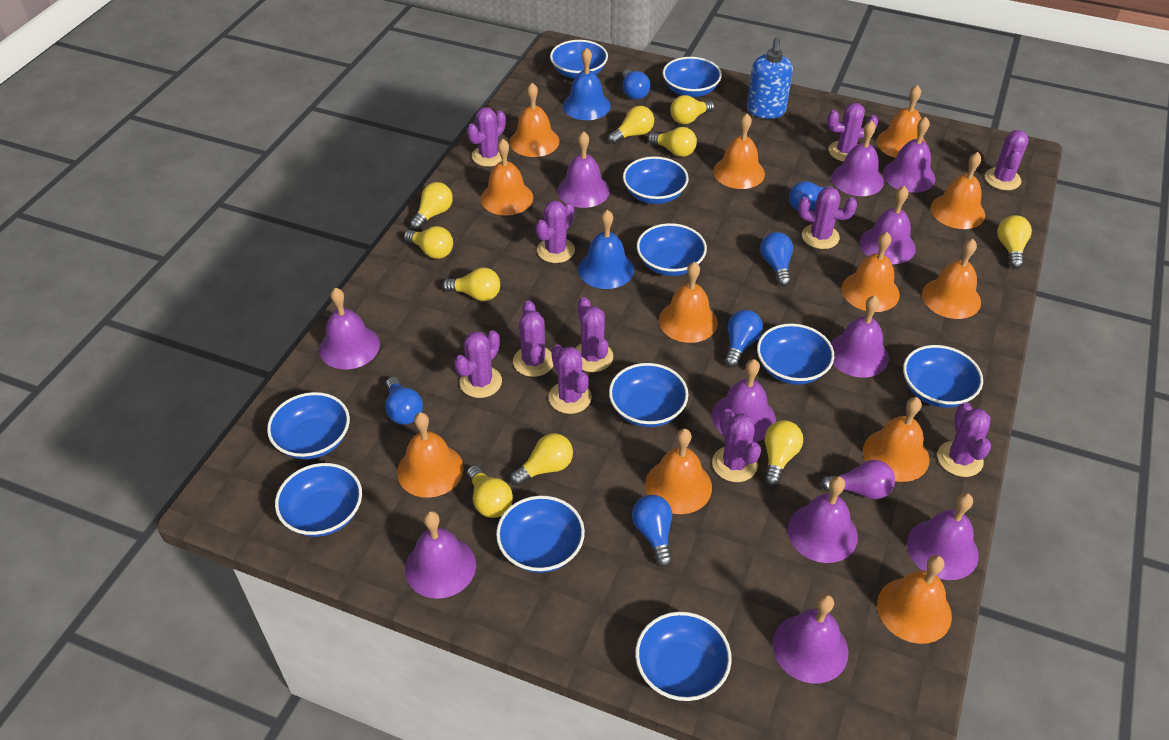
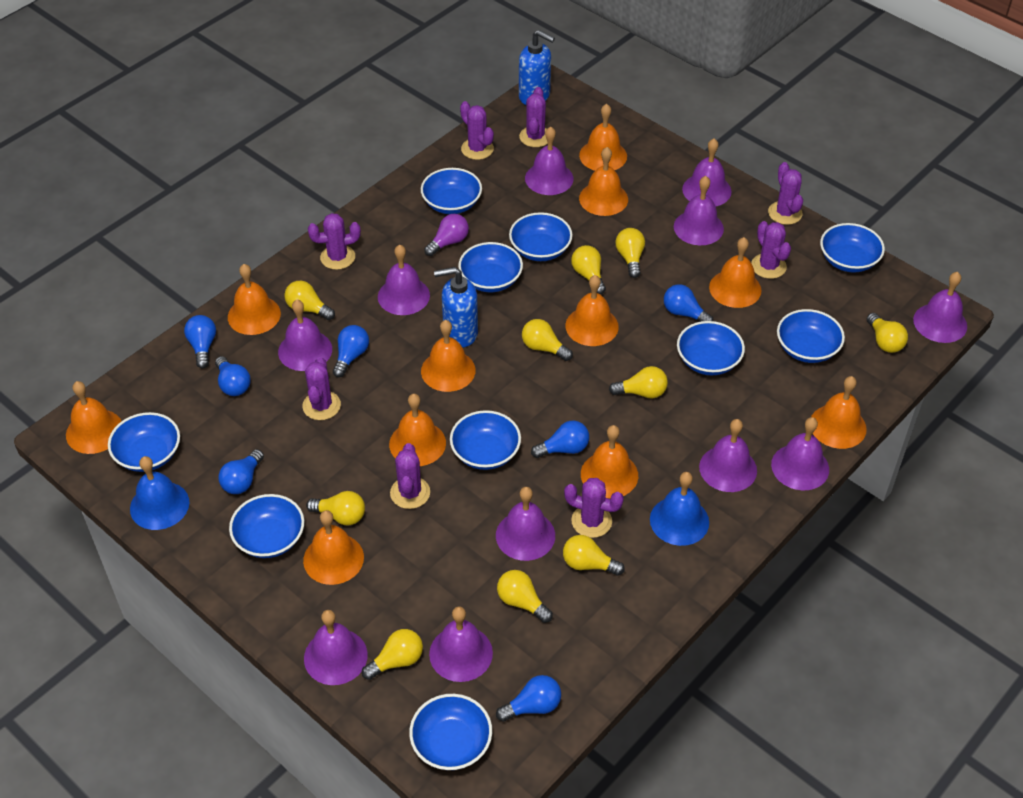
blue bowl: 11 -> 10
blue light bulb: 6 -> 7
blue soap dispenser: 1 -> 2
orange bell: 12 -> 11
purple cactus: 11 -> 8

